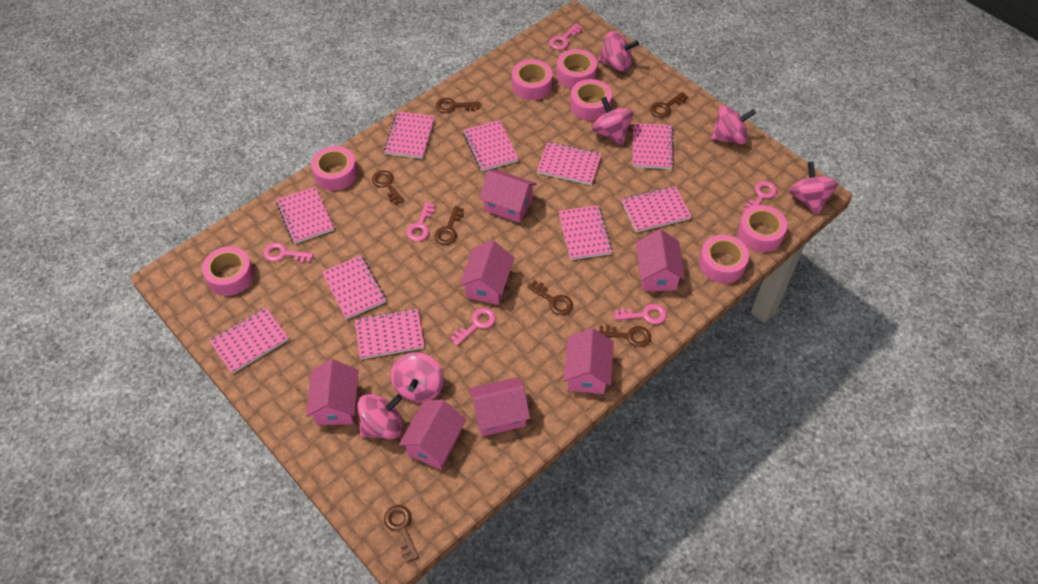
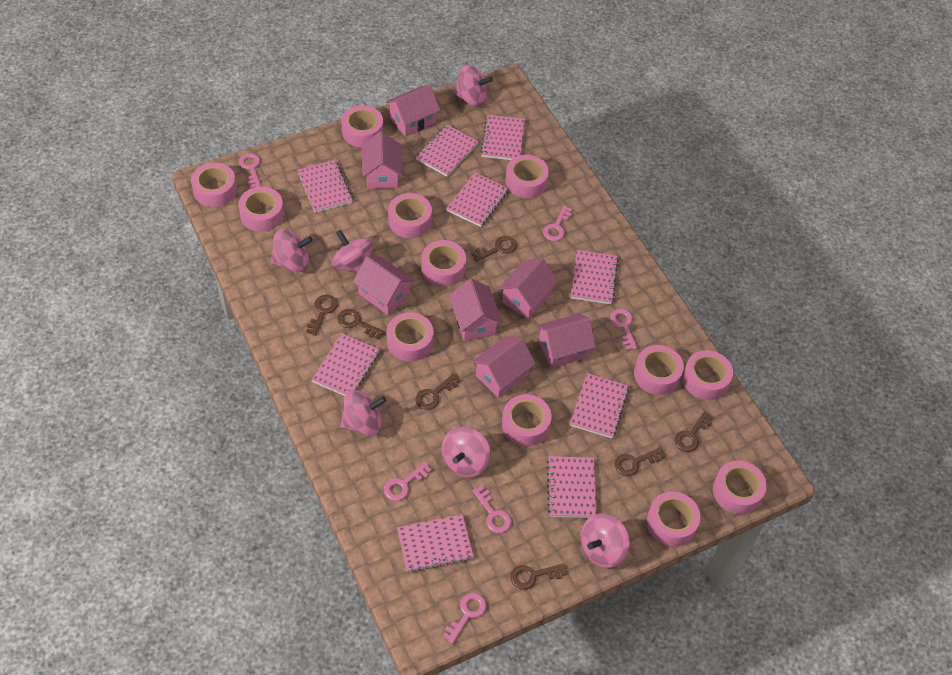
pink notebook: 10 -> 9
pink tape: 7 -> 12

